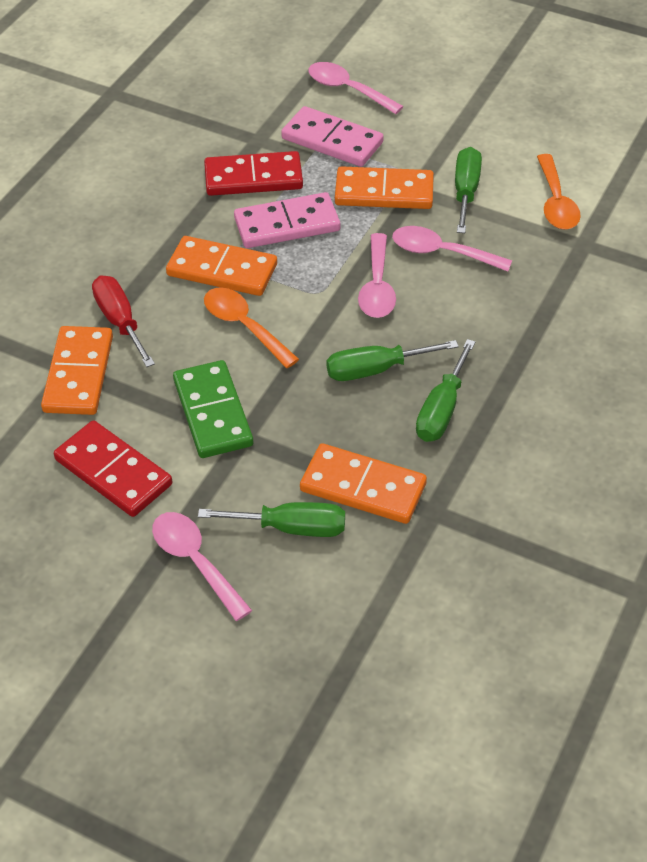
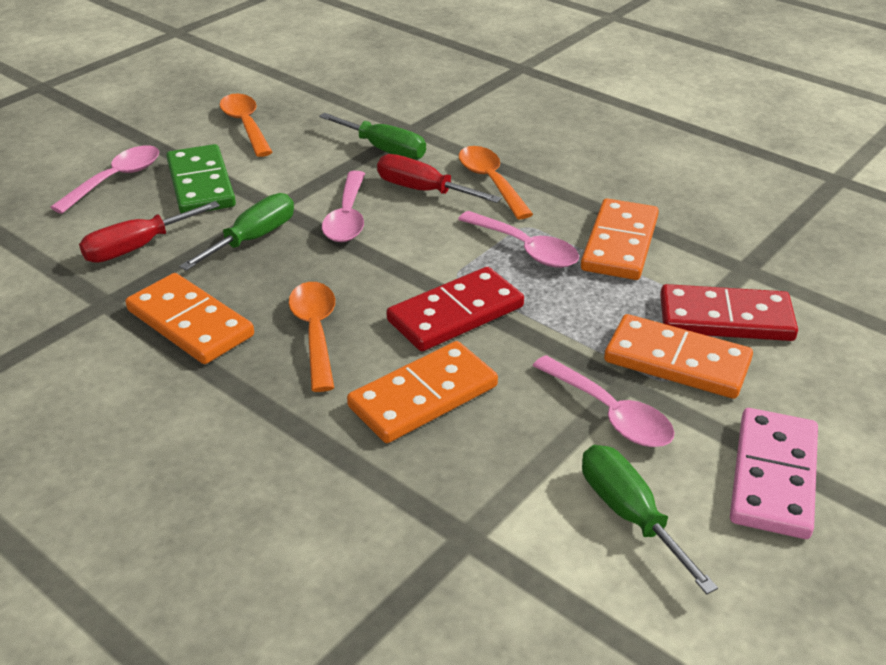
green screwdriver: 4 -> 3
orange spoon: 2 -> 3
pink domino: 2 -> 1
red screwdriver: 1 -> 2

